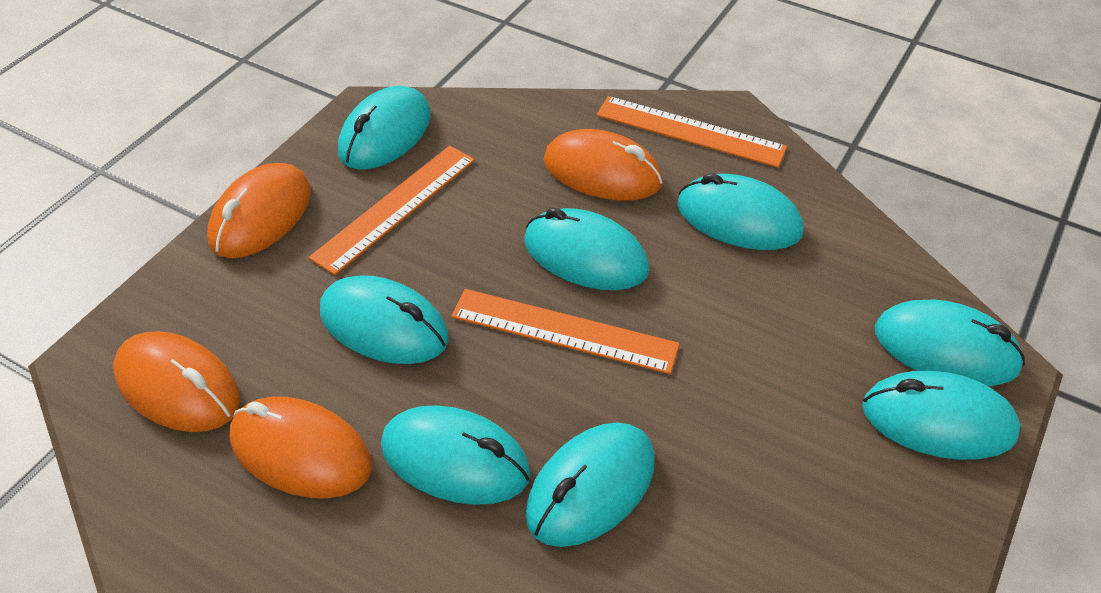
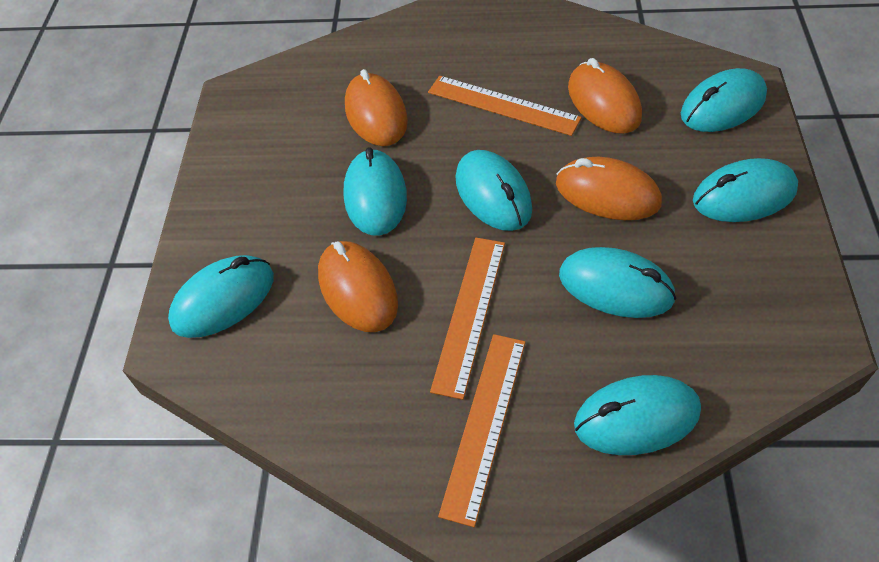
turquoise mouse: 8 -> 7

